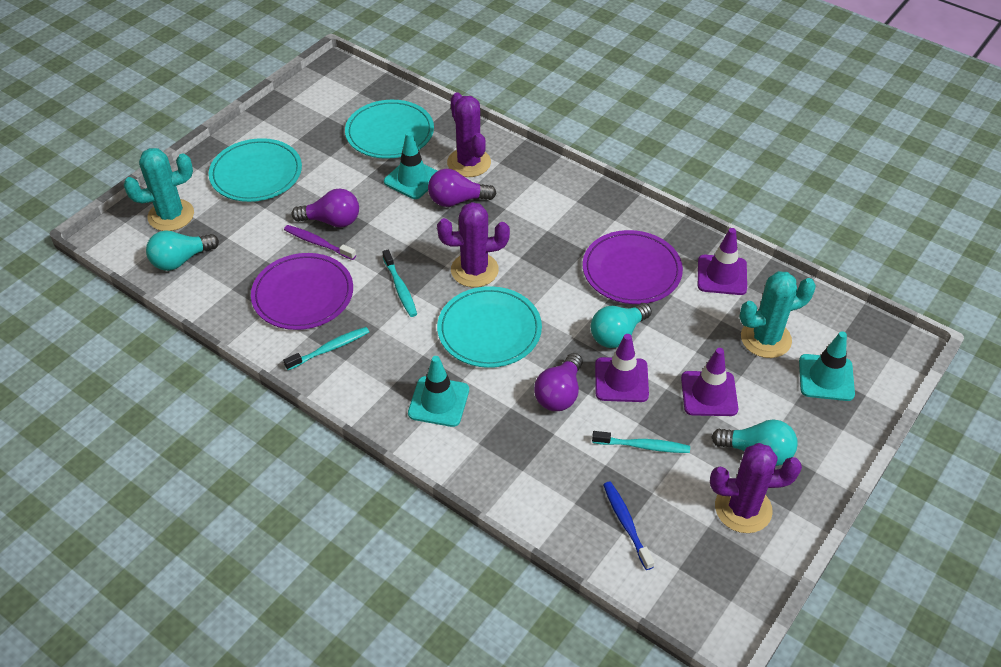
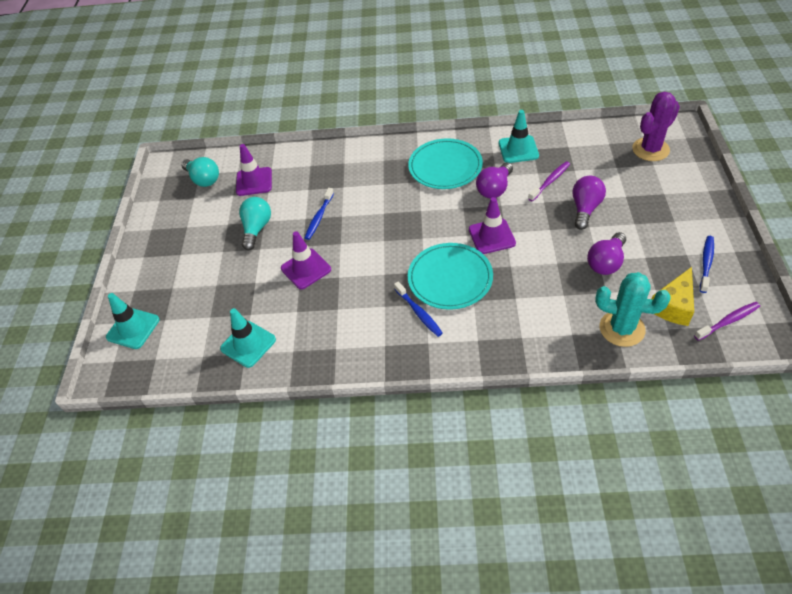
blue toothbrush: 1 -> 3
purple cactus: 3 -> 1
purple plate: 2 -> 0
purple toothbrush: 1 -> 2
turquoise cactus: 2 -> 1
turquoise light bulb: 3 -> 2
turquoise plate: 3 -> 2
turquoise toothbrush: 3 -> 0
yellow cheese: 0 -> 1

